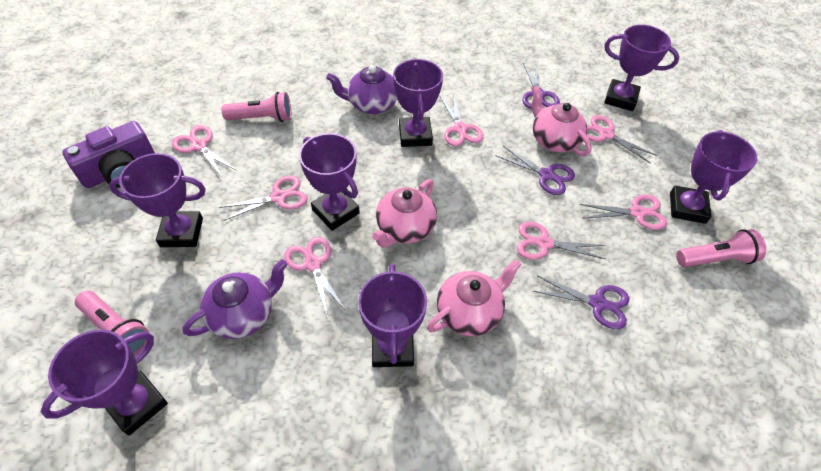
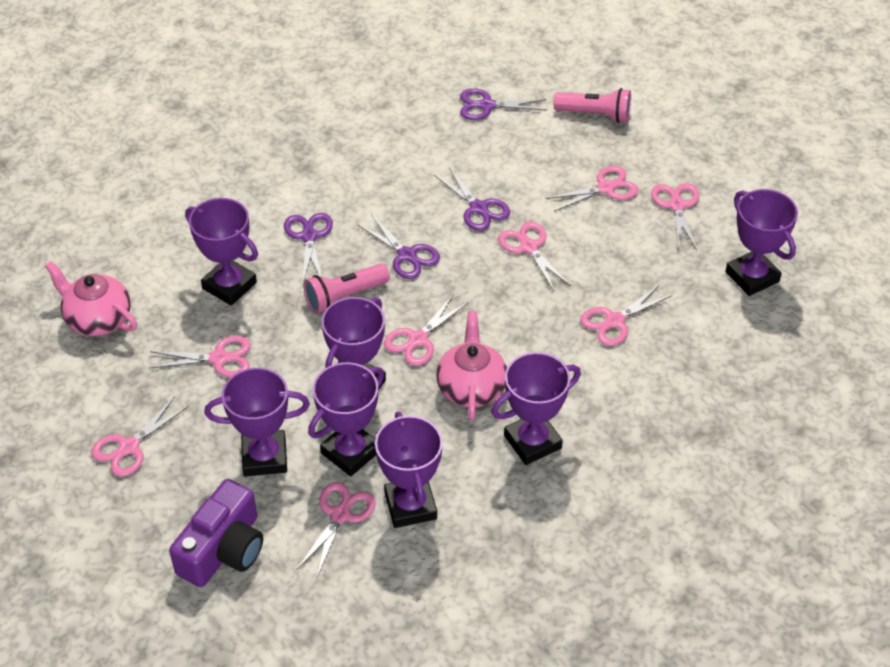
pink flashlight: 3 -> 2
pink scissors: 7 -> 8
pink teapot: 3 -> 2
purple scissors: 3 -> 4
purple teapot: 2 -> 0

